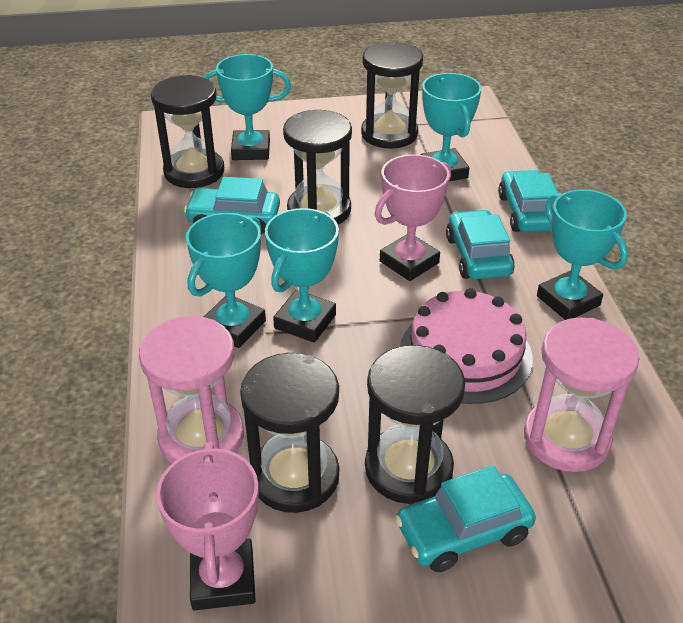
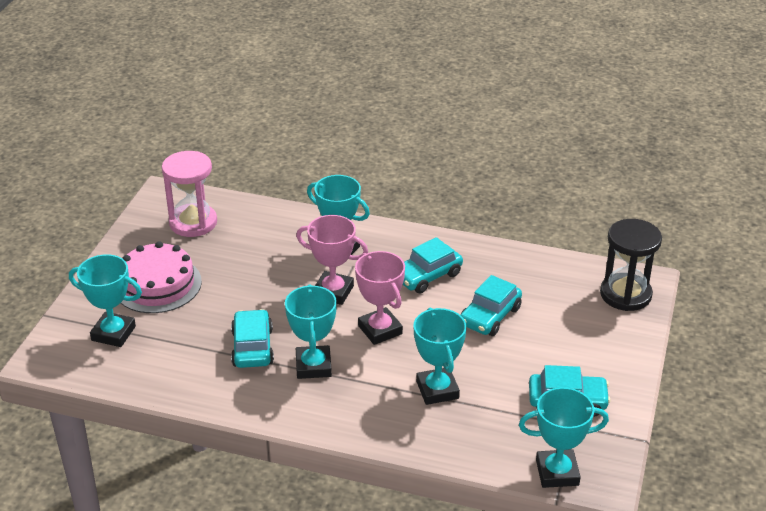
black hourglass: 5 -> 1
pink hourglass: 2 -> 1

